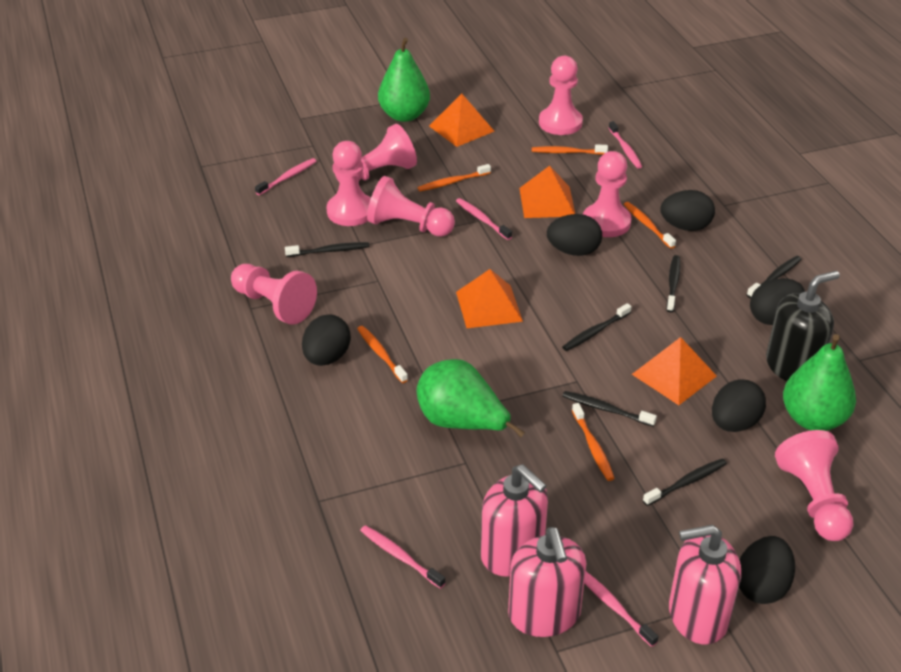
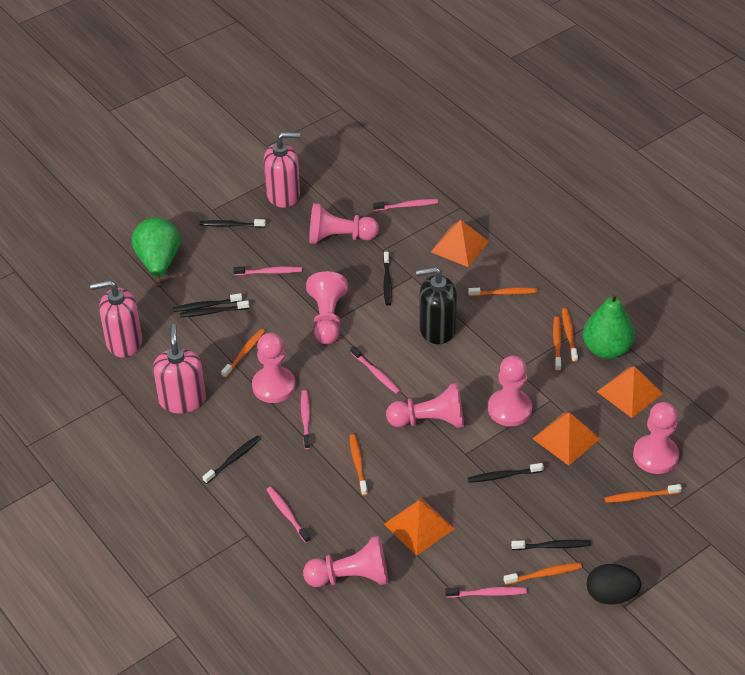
black egg: 6 -> 1
black toothbrush: 6 -> 7
green pear: 3 -> 2
orange toothbrush: 5 -> 7
pink toothbrush: 5 -> 6

